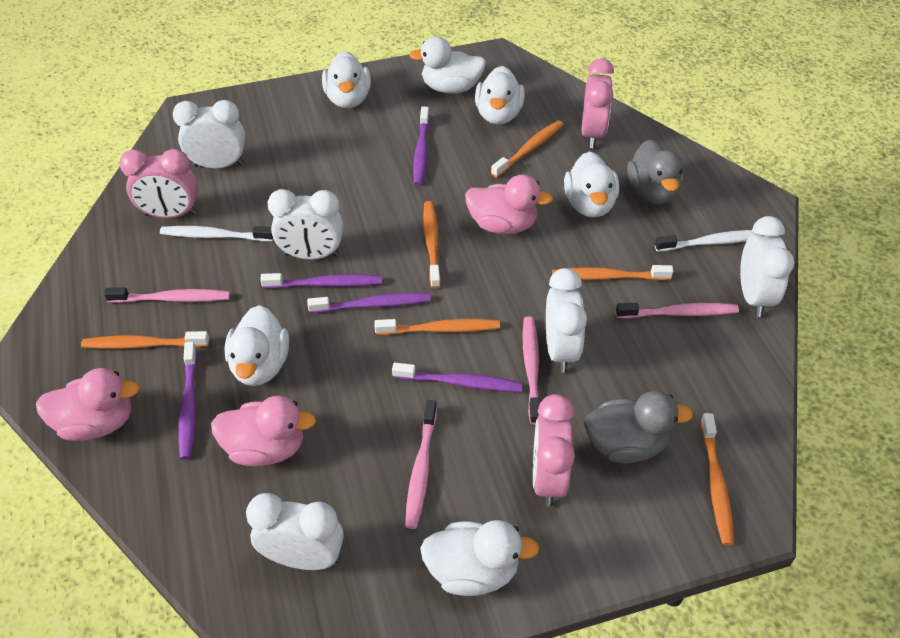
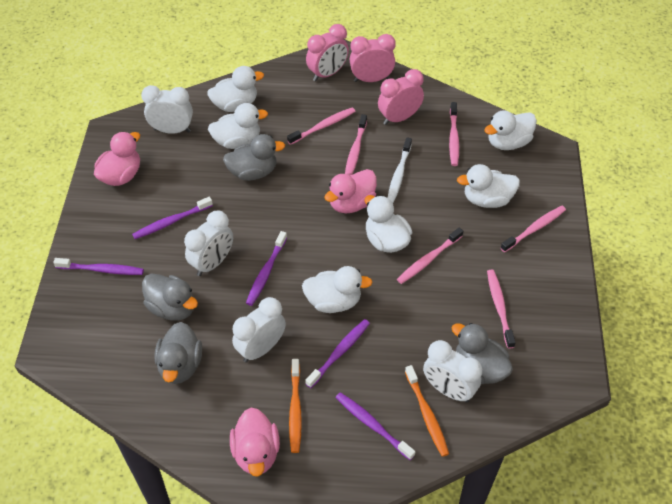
grey duck: 2 -> 4
orange toothbrush: 6 -> 2
pink toothbrush: 4 -> 6
white clock: 5 -> 4
white toothbrush: 2 -> 1

